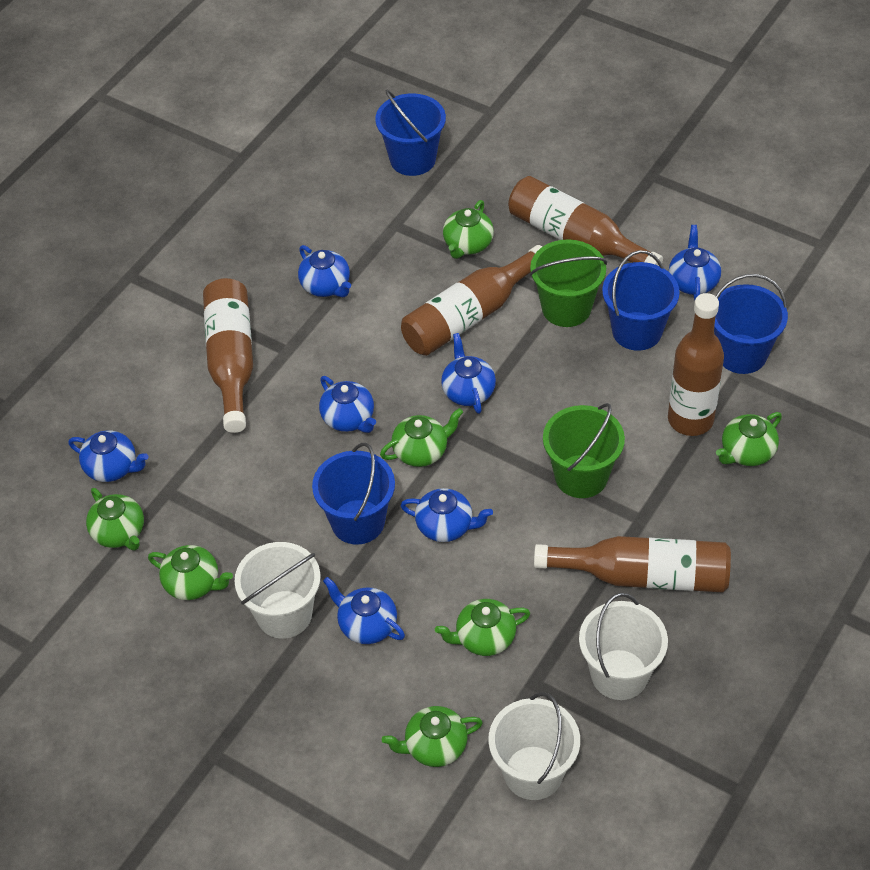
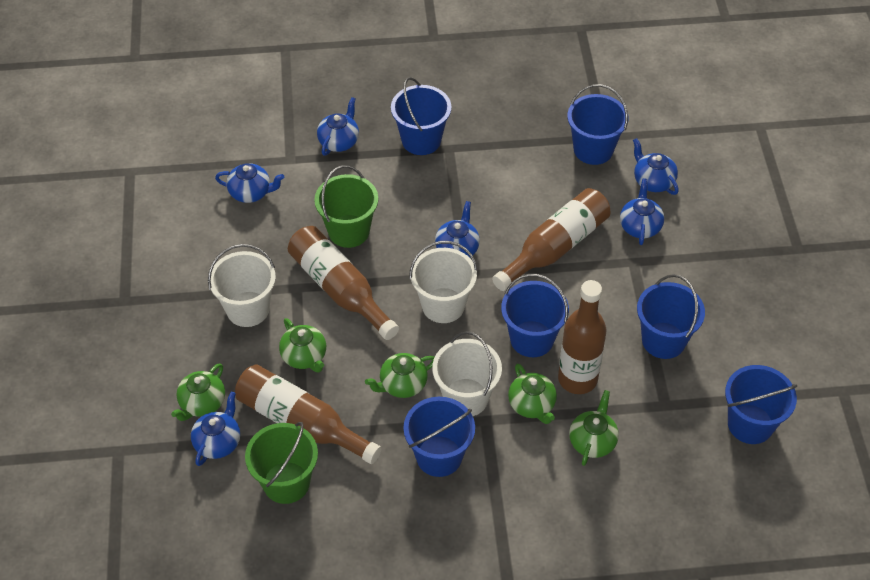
blue bucket: 4 -> 6
blue teapot: 7 -> 6
brown bottle: 5 -> 4
green teapot: 7 -> 5

